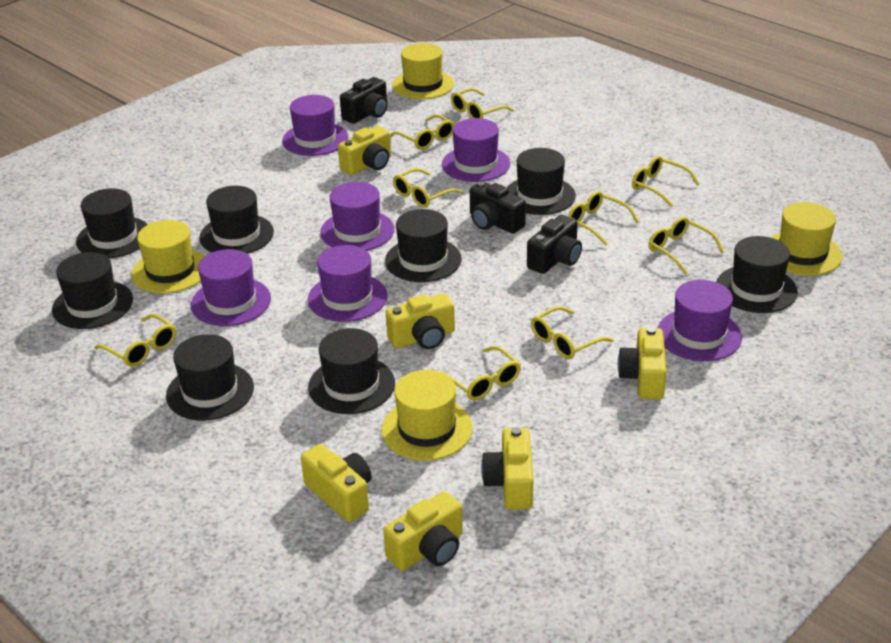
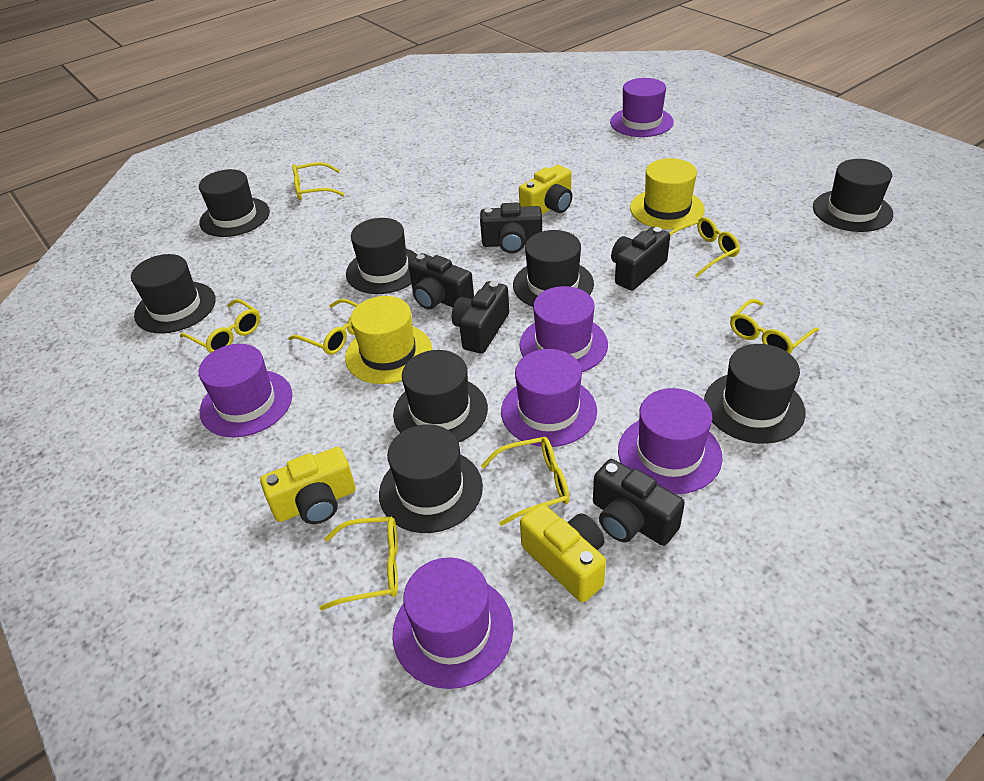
black camera: 3 -> 5
yellow camera: 6 -> 3
yellow glasses: 9 -> 7
yellow hat: 4 -> 2

